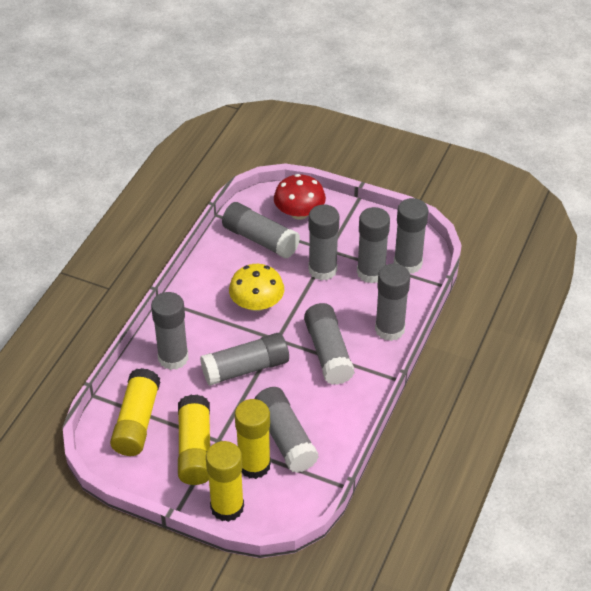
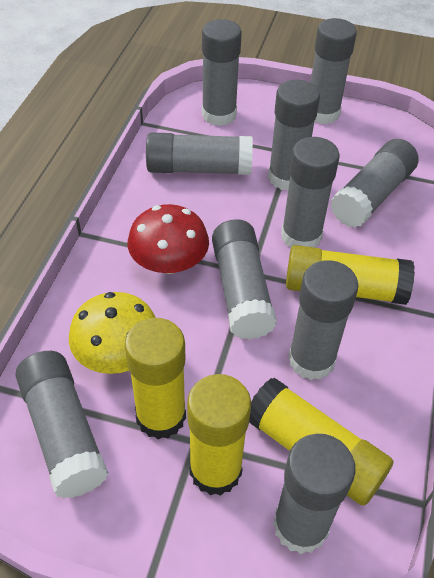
grey glue stick: 9 -> 10

